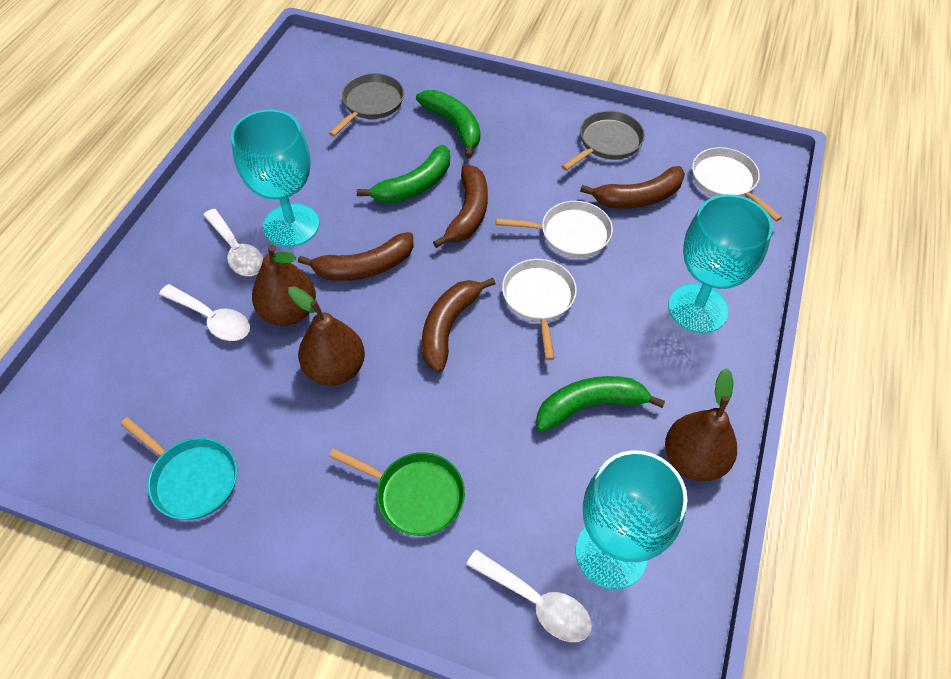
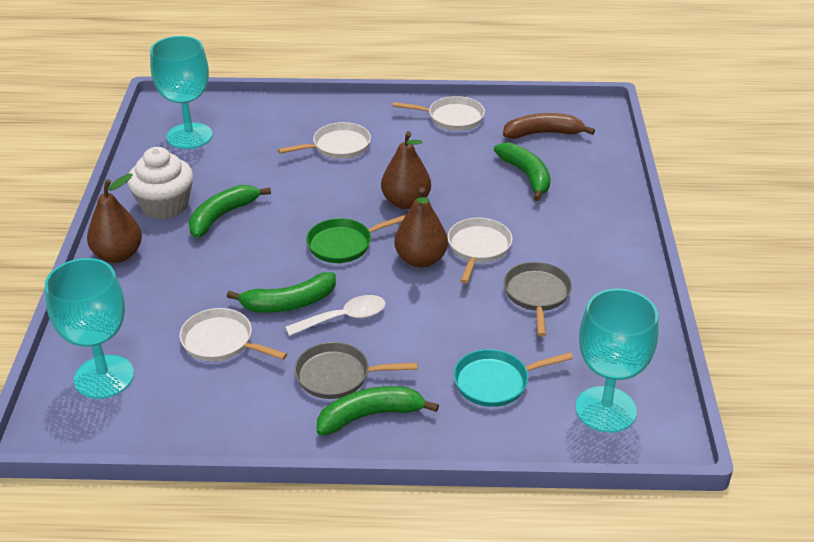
brown banana: 4 -> 1
green banana: 3 -> 4
white cupcake: 0 -> 1
white pan: 3 -> 4
white spoon: 3 -> 1

